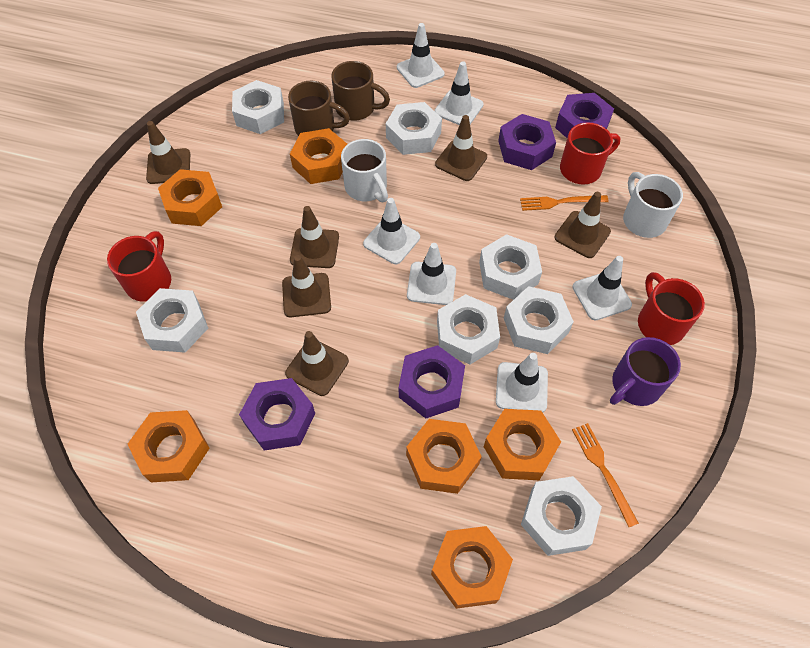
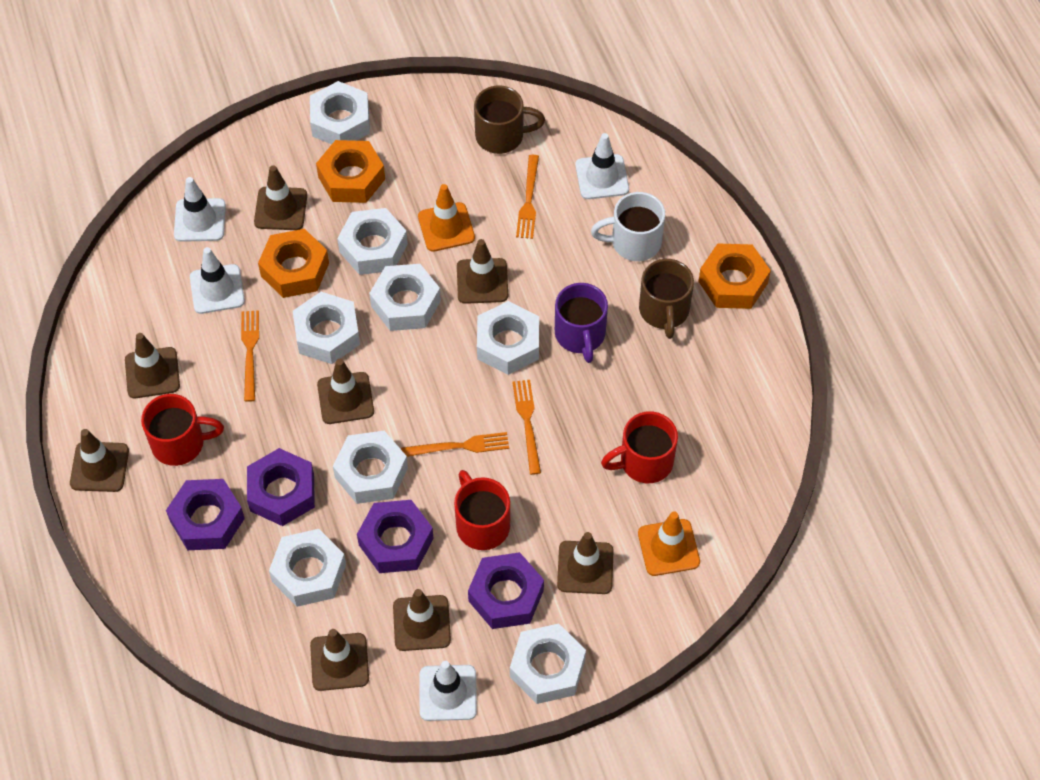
brown traffic cone: 6 -> 8
orange fork: 2 -> 4
orange nut: 6 -> 3
orange traffic cone: 0 -> 2
white mug: 2 -> 1
white nut: 7 -> 8
white traffic cone: 6 -> 4

